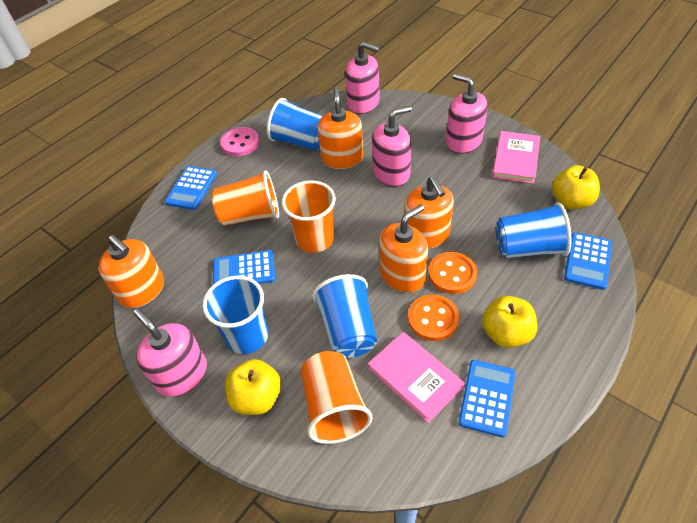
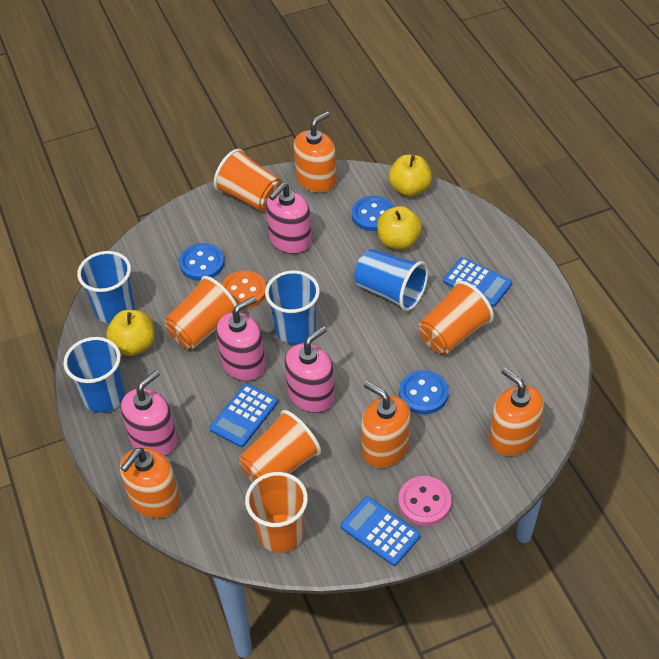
blue button: 0 -> 3
blue calculator: 4 -> 3
orange button: 2 -> 1
orange cup: 3 -> 5
pink book: 2 -> 0

